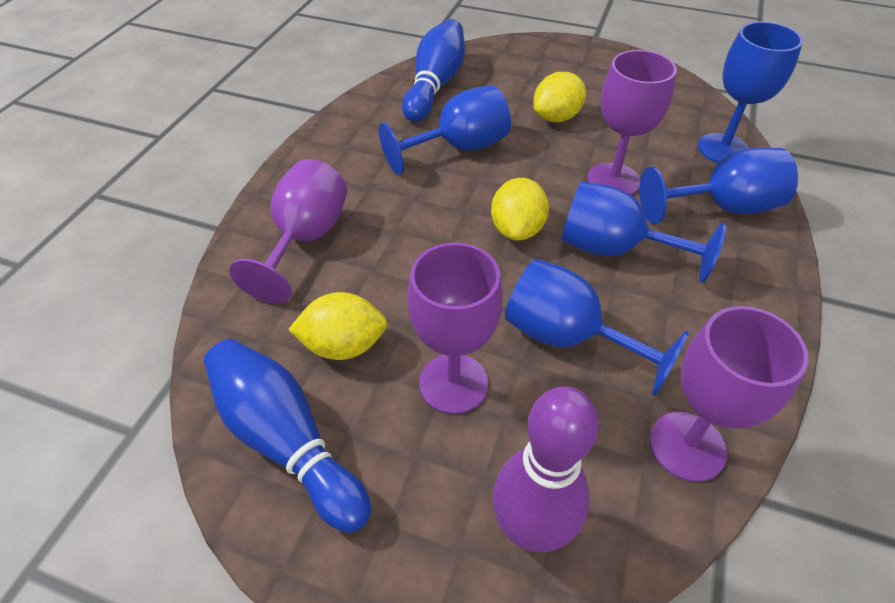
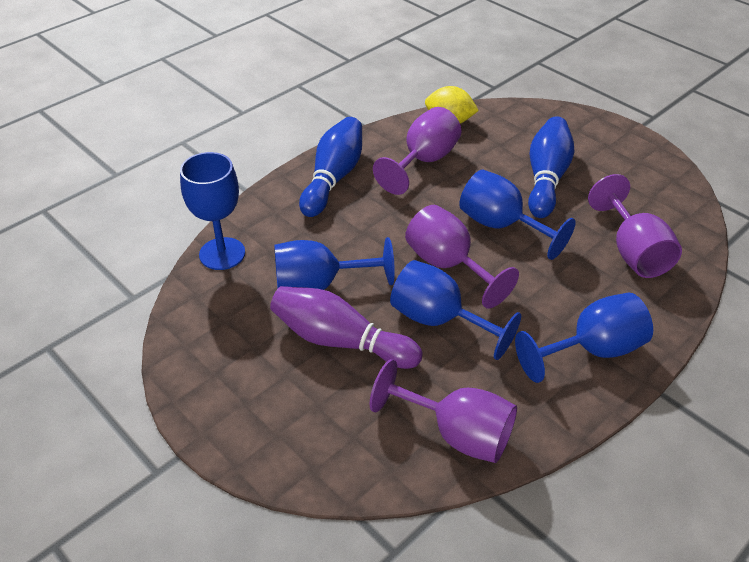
yellow lemon: 3 -> 1

